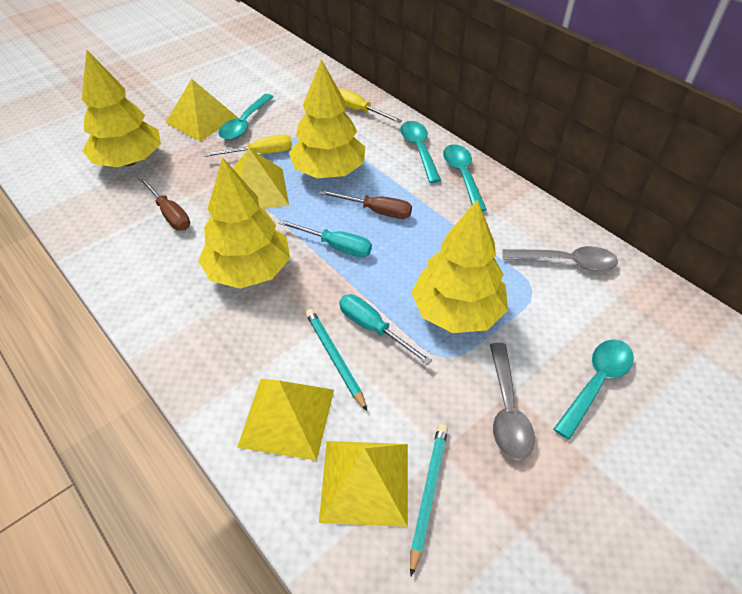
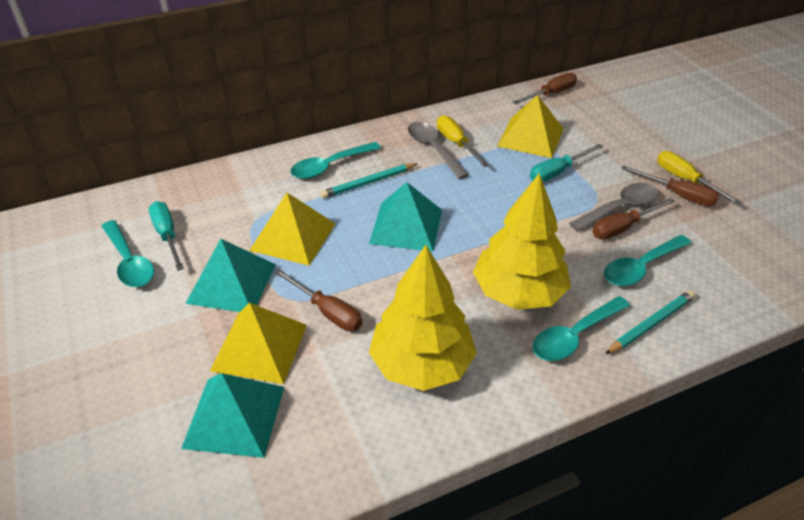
brown screwdriver: 2 -> 4
turquoise pyramid: 0 -> 3
yellow pyramid: 4 -> 3
yellow tree: 4 -> 2

